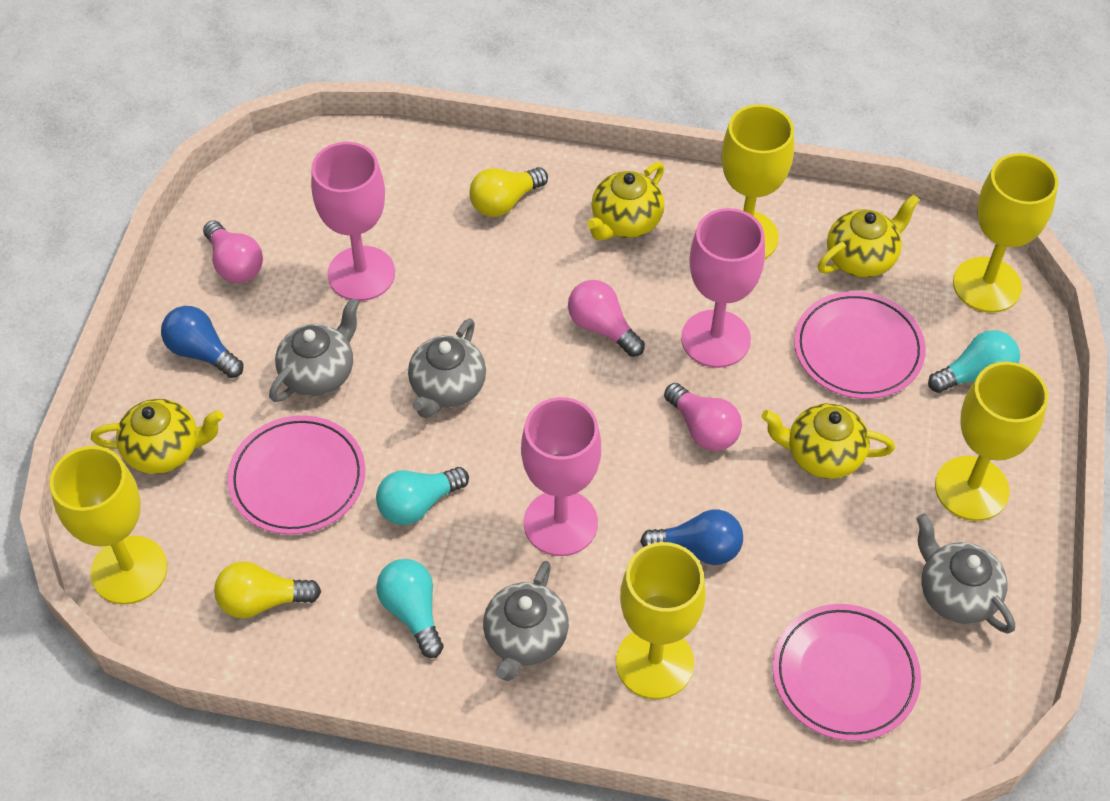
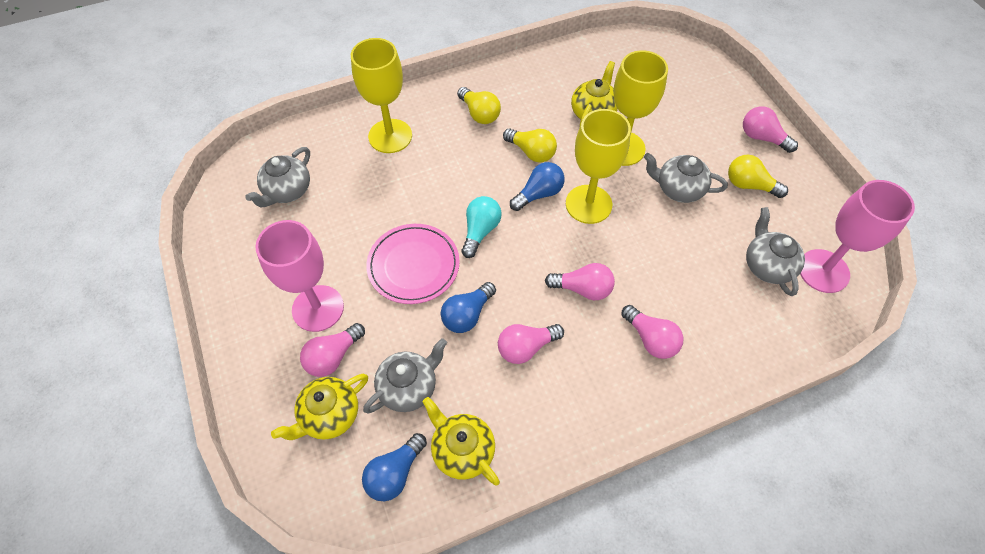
blue light bulb: 2 -> 3
pink goblet: 3 -> 2
pink light bulb: 3 -> 5
pink plate: 3 -> 1
turquoise light bulb: 3 -> 1
yellow goblet: 5 -> 3
yellow light bulb: 2 -> 3
yellow teapot: 4 -> 3

